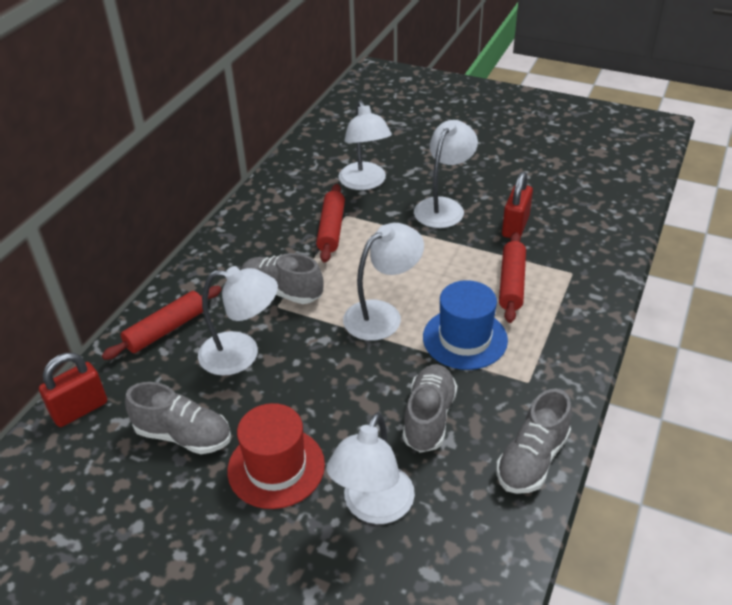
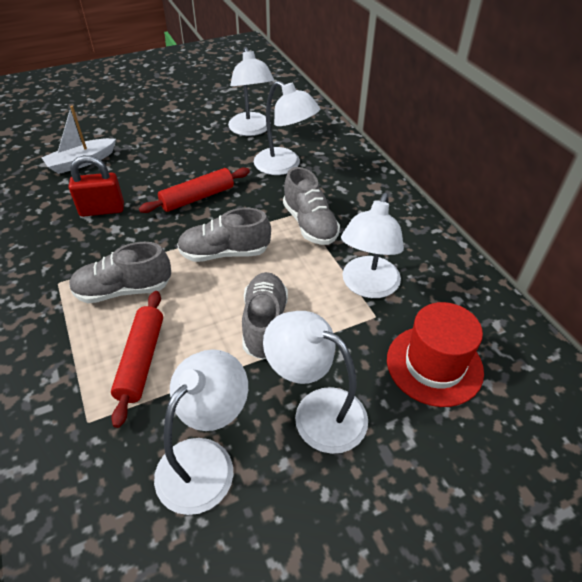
blue hat: 1 -> 0
red padlock: 2 -> 1
red rolling pin: 3 -> 2
white boat: 0 -> 1

